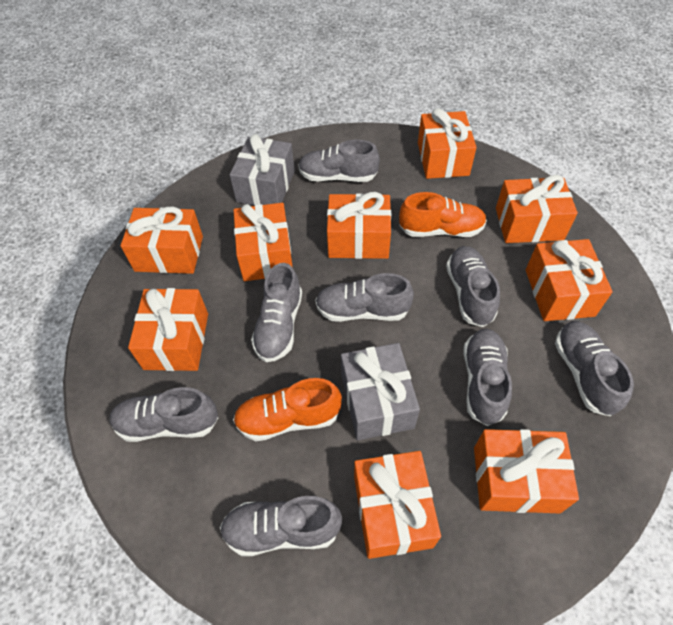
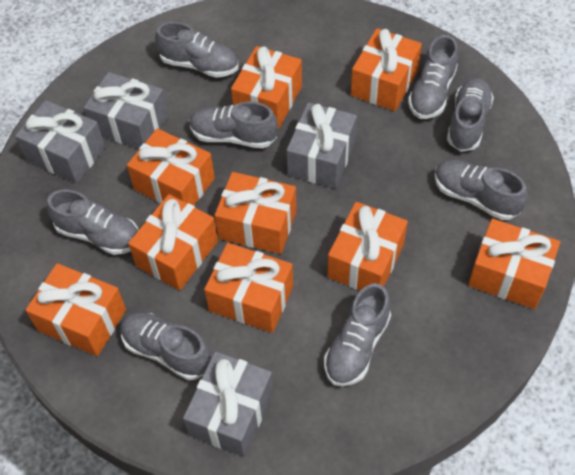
grey gift: 2 -> 4
orange shoe: 2 -> 0

